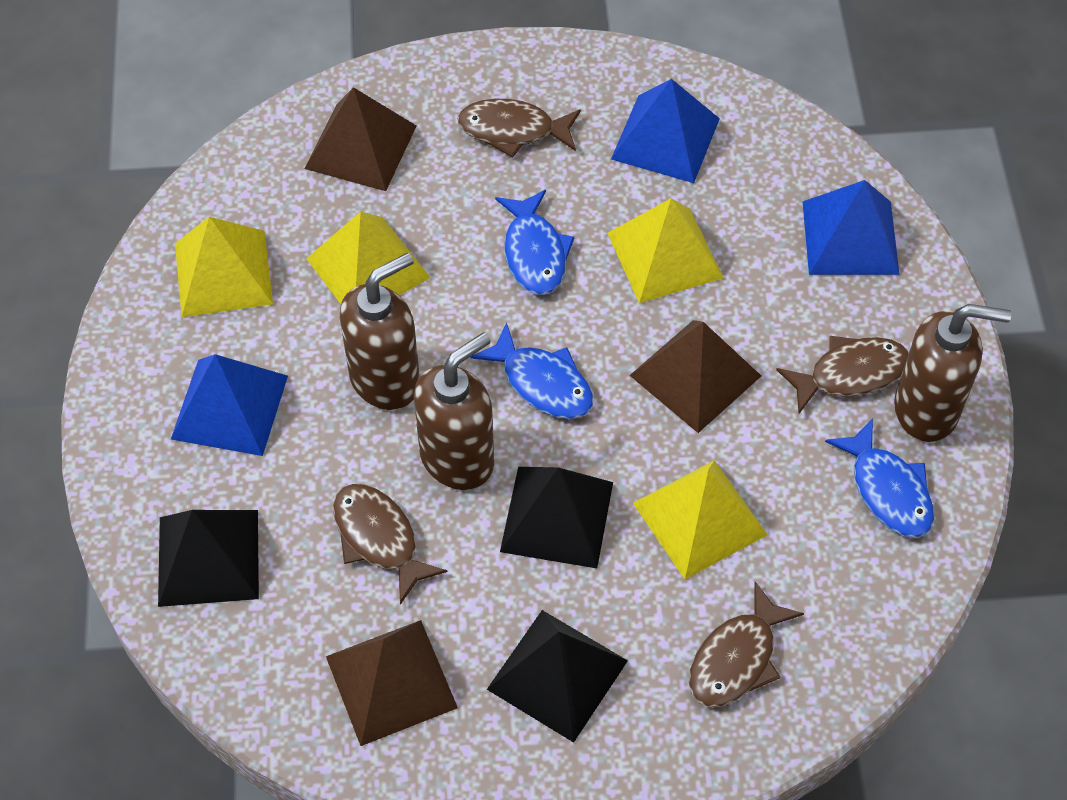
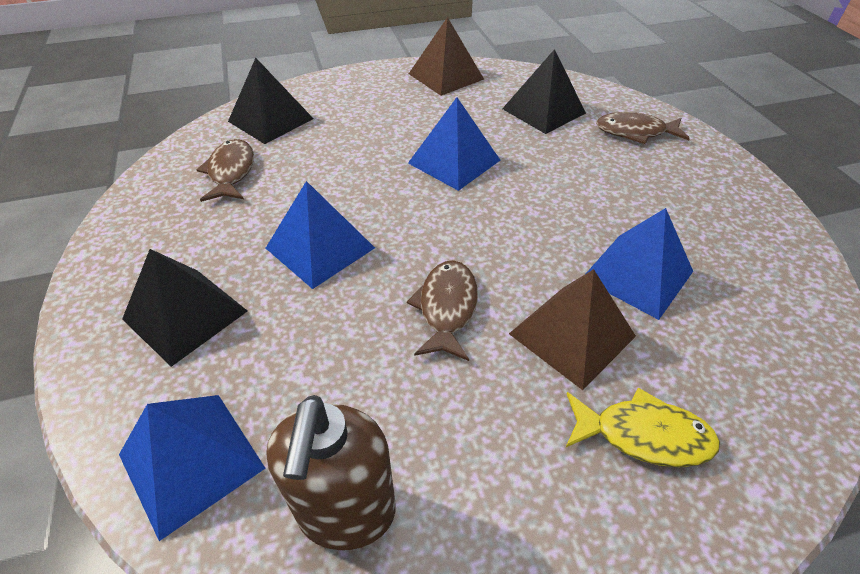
blue fish: 3 -> 0
blue pyramid: 3 -> 4
brown fish: 4 -> 3
brown pyramid: 3 -> 2
brown soap dispenser: 3 -> 1
yellow fish: 0 -> 1
yellow pyramid: 4 -> 0

